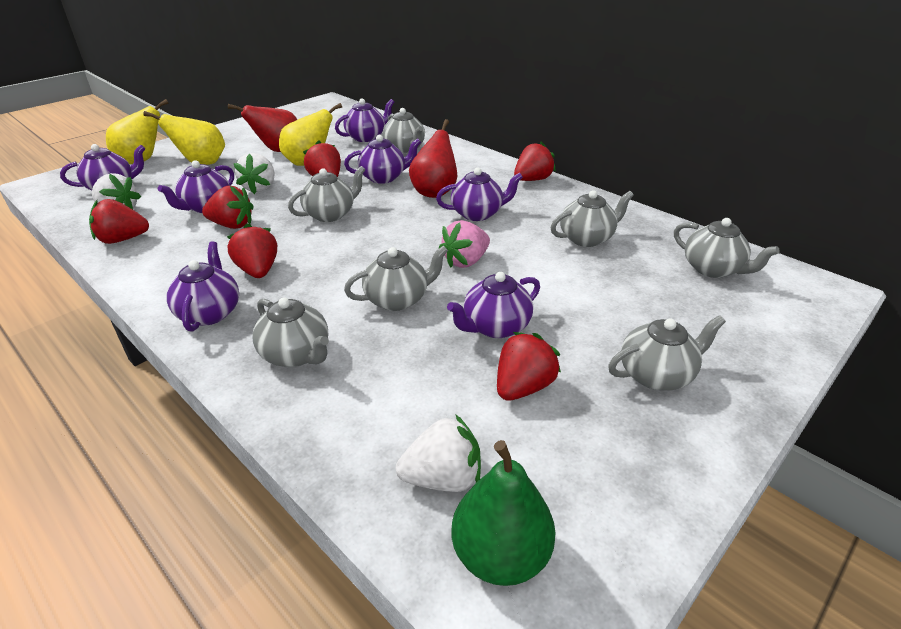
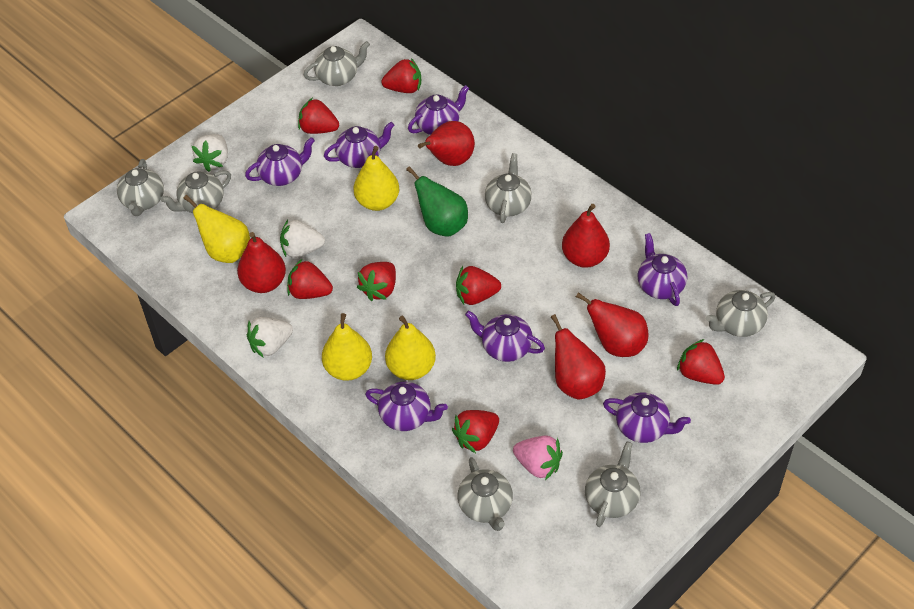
red pear: 2 -> 5
red strawberry: 6 -> 7
yellow pear: 3 -> 4

